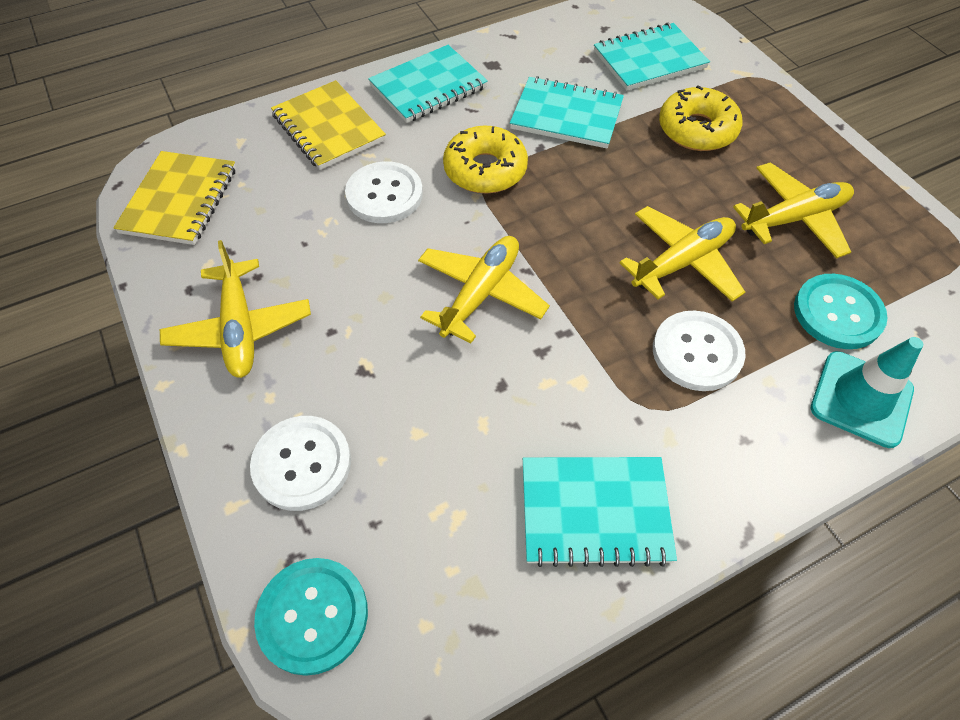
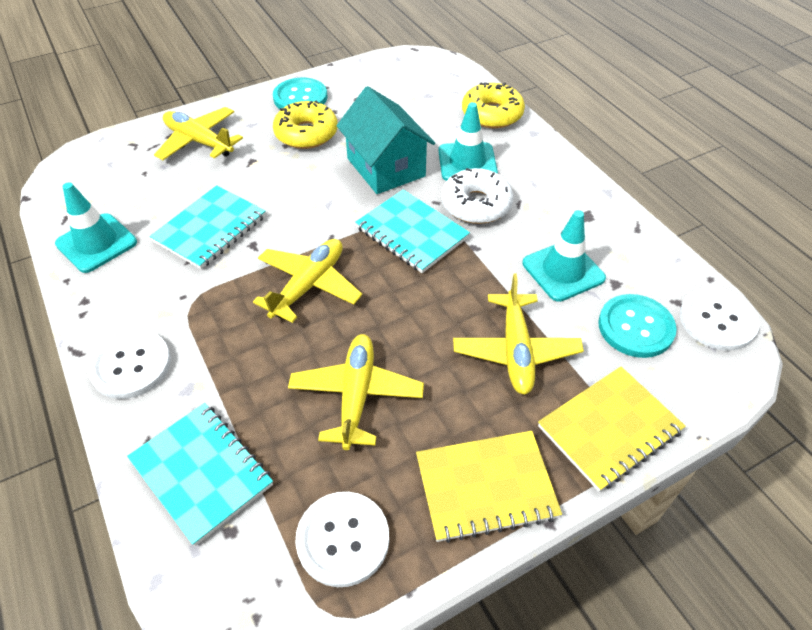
turquoise house: 0 -> 1
turquoise notebook: 4 -> 3
turquoise traffic cone: 1 -> 3
white donut: 0 -> 1

